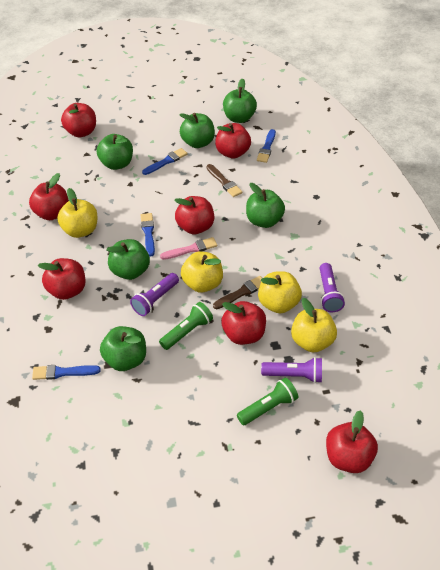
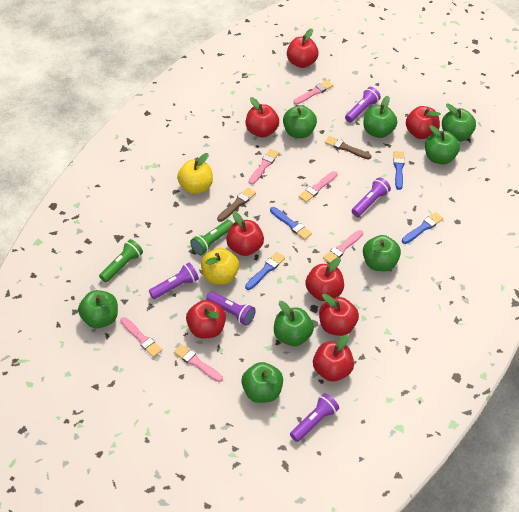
green apple: 6 -> 8
pink brush: 1 -> 6
purple flashlight: 3 -> 5
red apple: 7 -> 8
yellow apple: 4 -> 2

